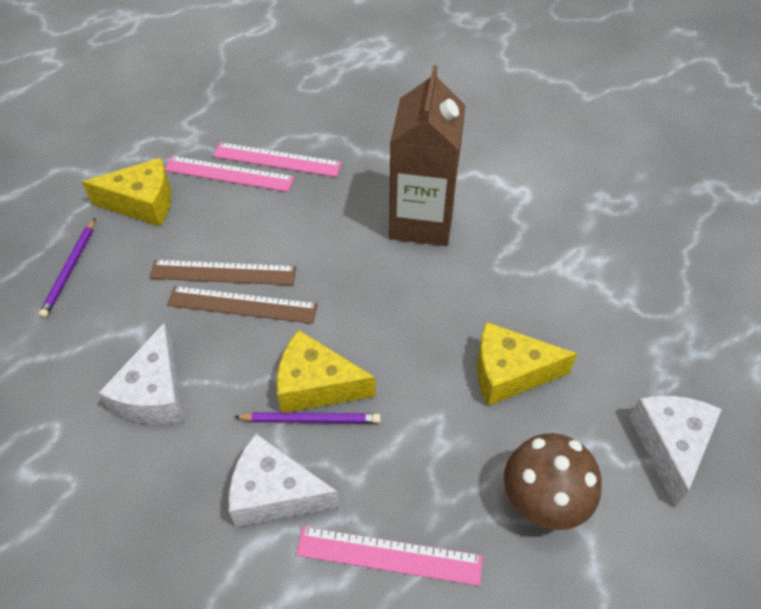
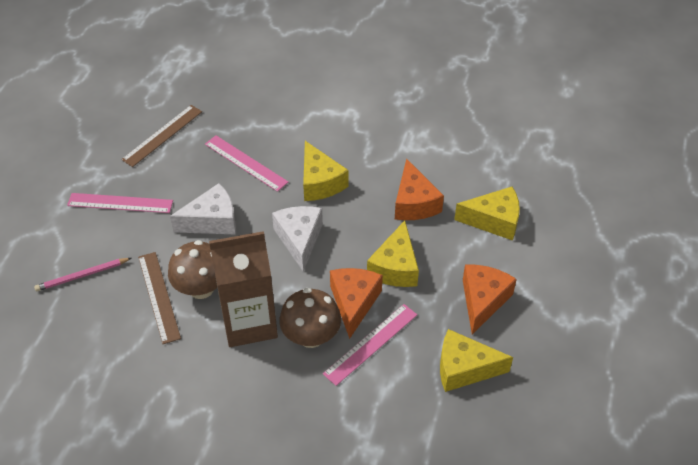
brown mushroom: 1 -> 2
orange cheese: 0 -> 3
pink pencil: 0 -> 1
purple pencil: 2 -> 0
white cheese: 3 -> 2
yellow cheese: 3 -> 4

